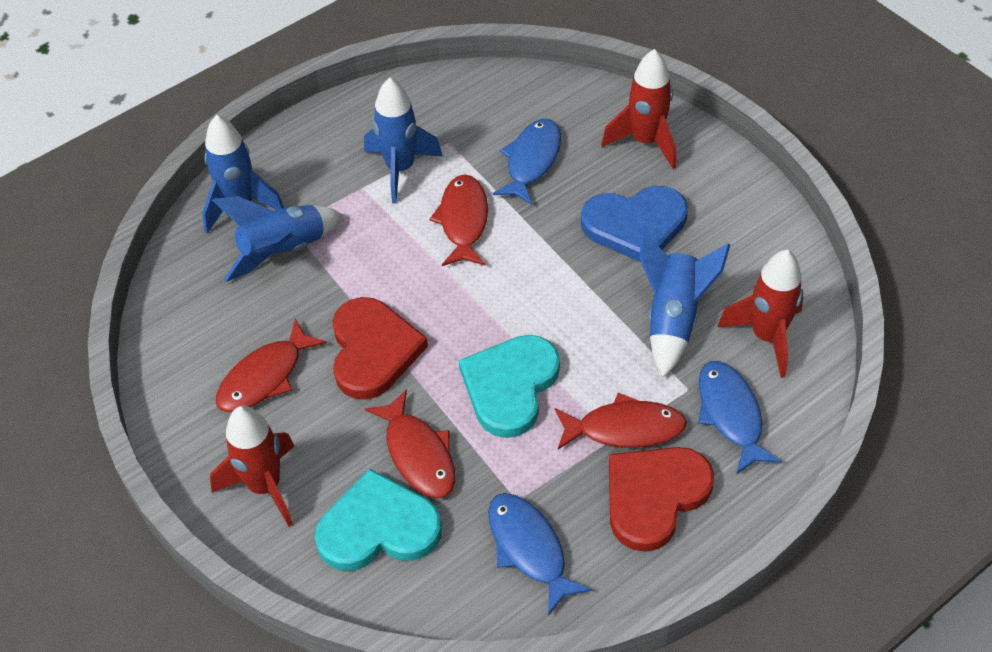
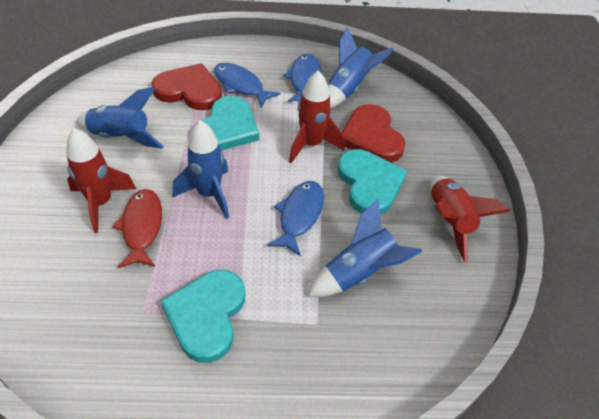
blue heart: 1 -> 0
red fish: 4 -> 1
turquoise heart: 2 -> 3

